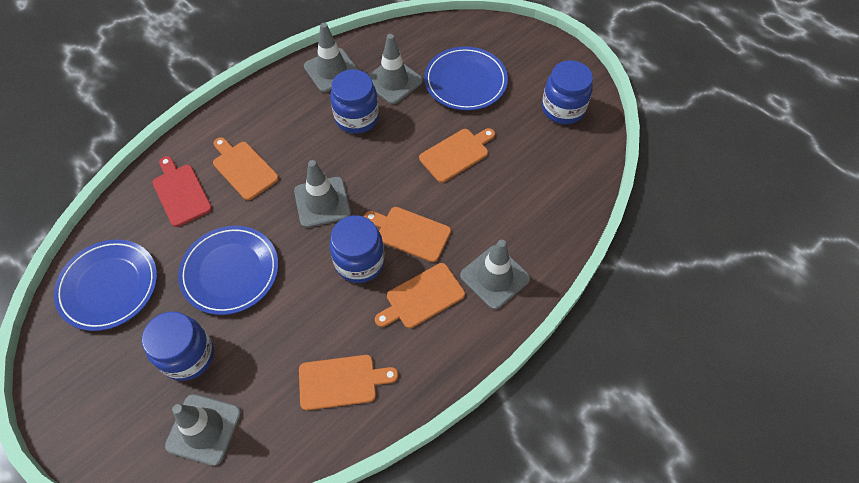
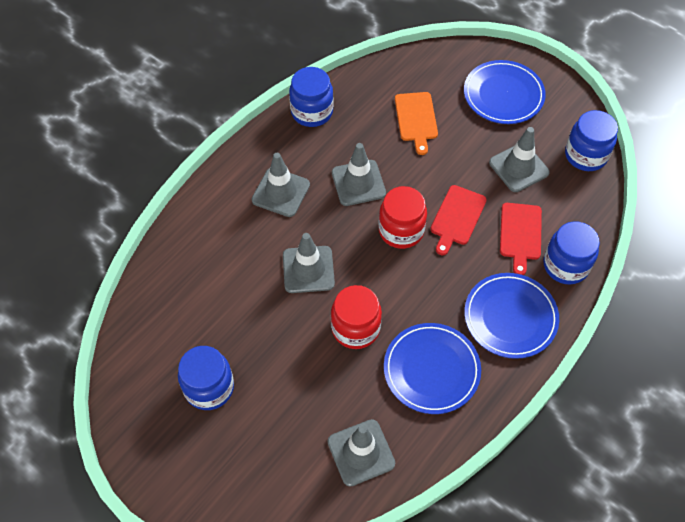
orange cutting board: 5 -> 1
red cutting board: 1 -> 2
red jar: 0 -> 2

